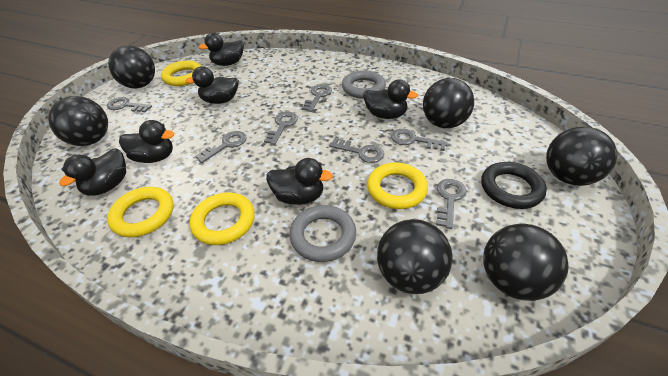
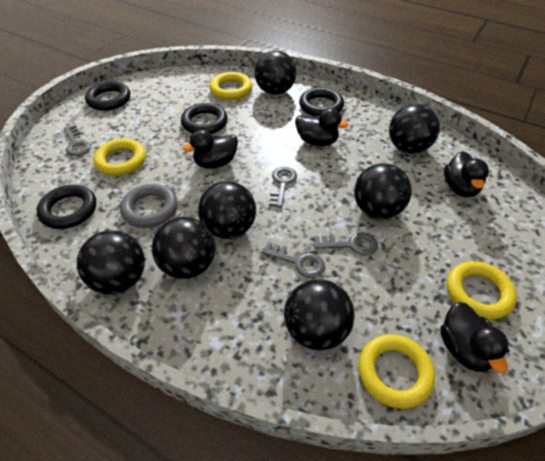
black ball: 6 -> 7
black duck: 6 -> 4
black ring: 1 -> 4
grey key: 7 -> 4
grey ring: 2 -> 1

